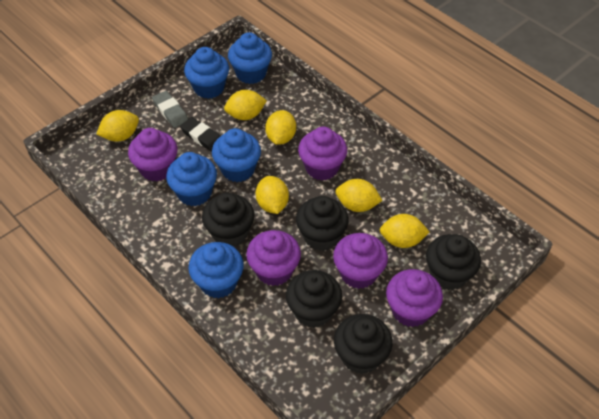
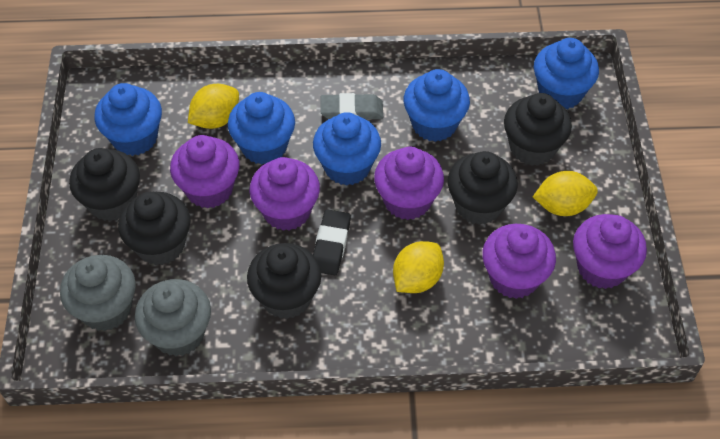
grey cupcake: 0 -> 2
yellow lemon: 6 -> 3

